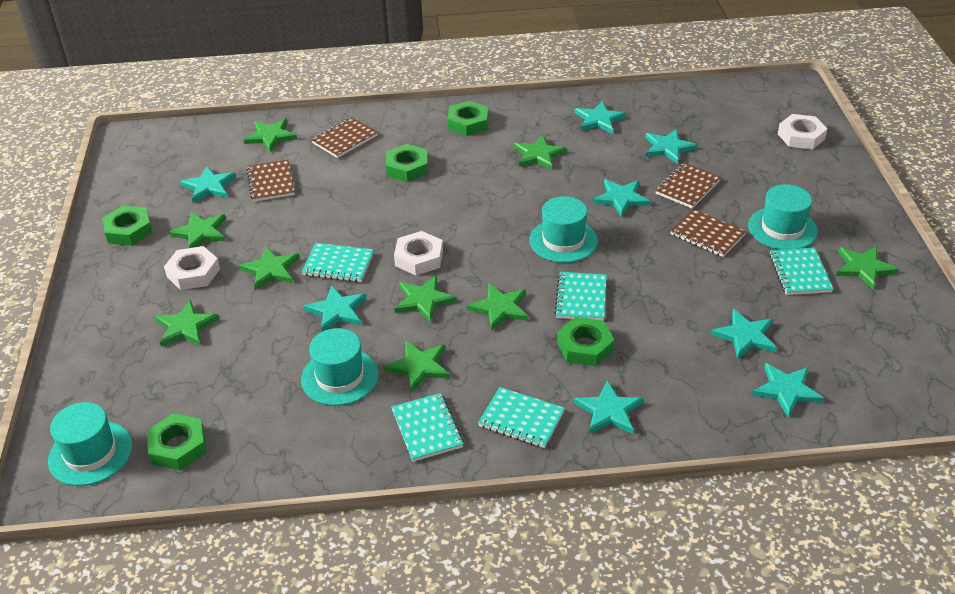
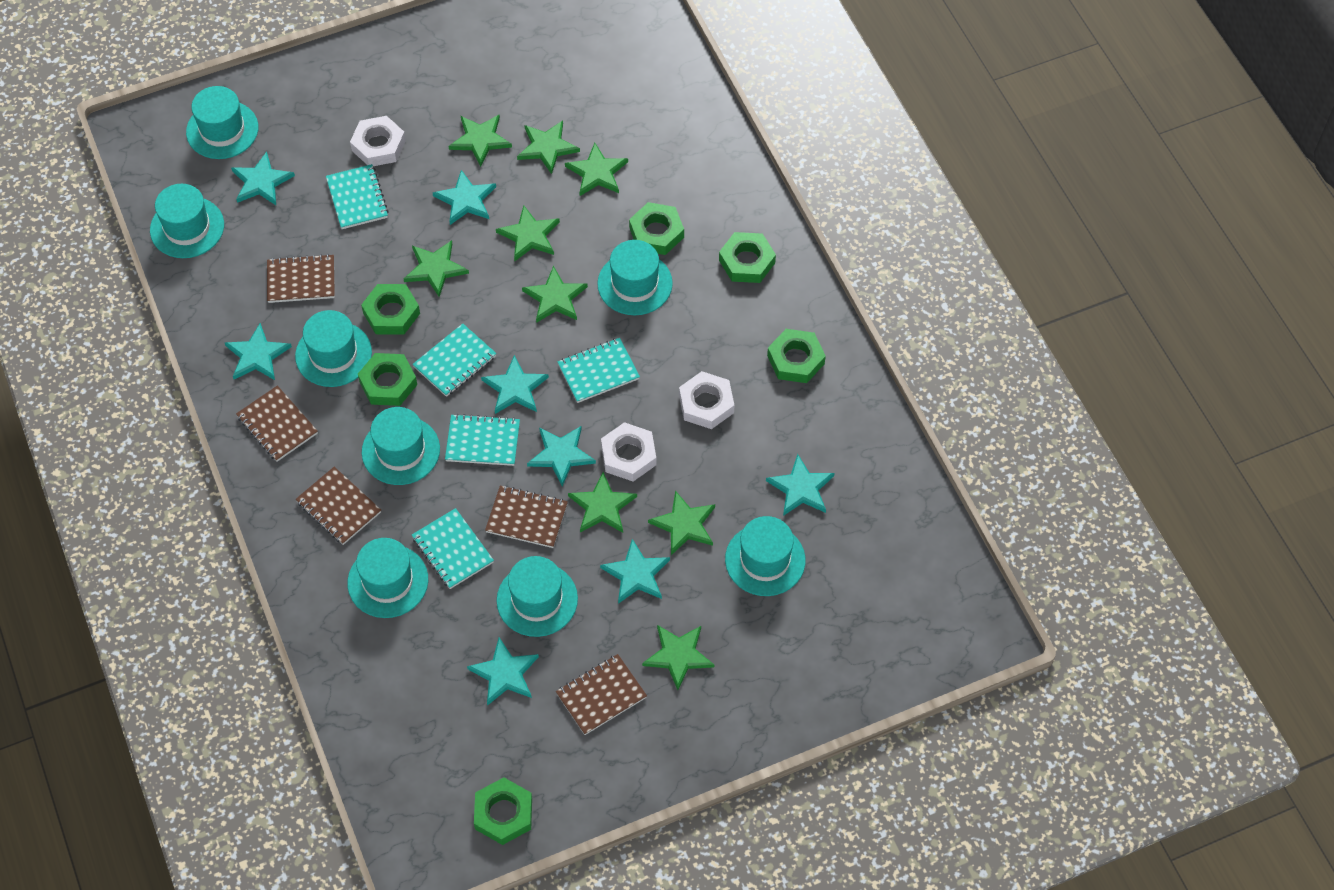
brown notebook: 4 -> 5
green nut: 5 -> 6
turquoise hat: 4 -> 8

